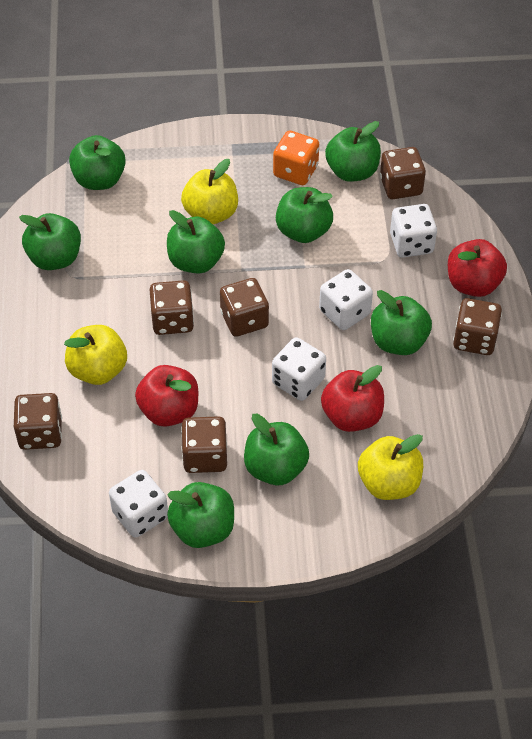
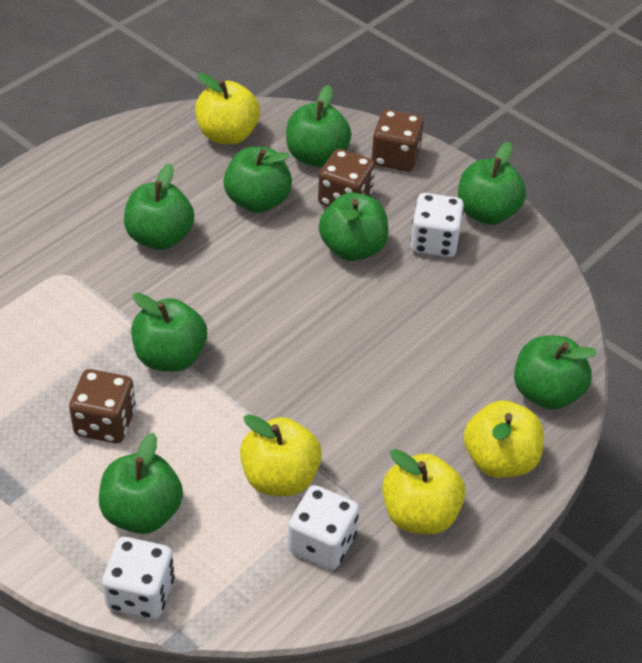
brown dice: 6 -> 3
orange dice: 1 -> 0
red apple: 3 -> 0
white dice: 4 -> 3
yellow apple: 3 -> 4

